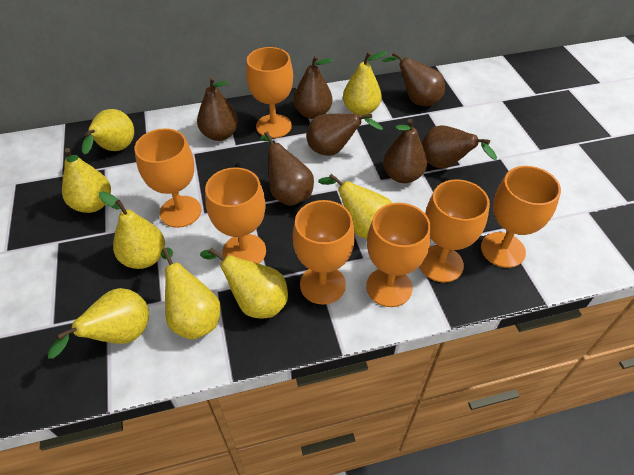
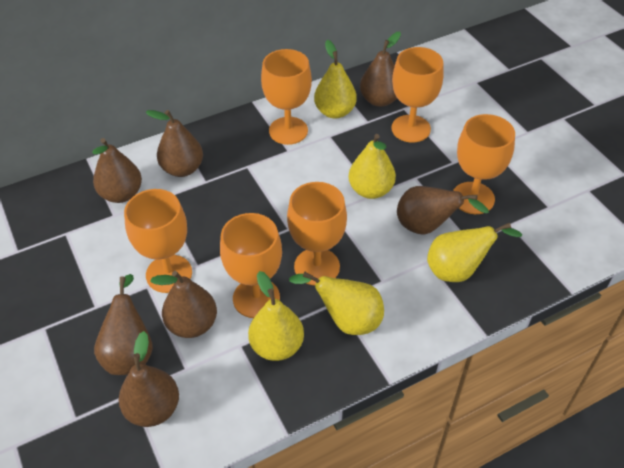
orange goblet: 7 -> 6
yellow pear: 8 -> 5

